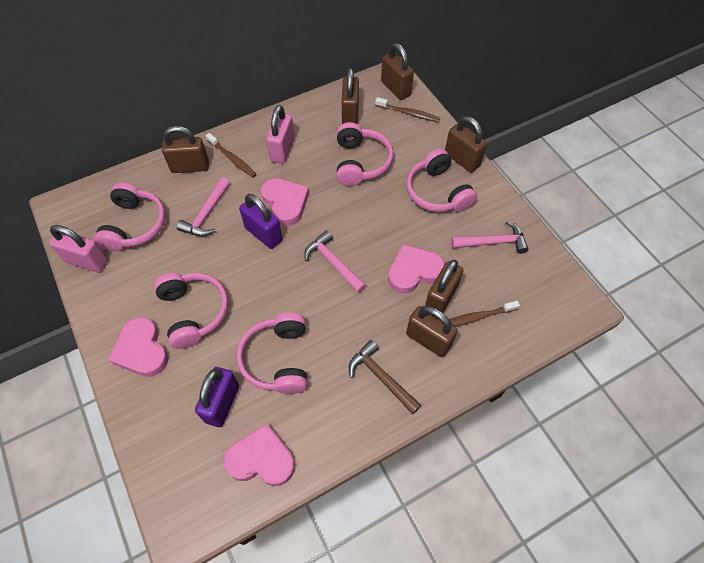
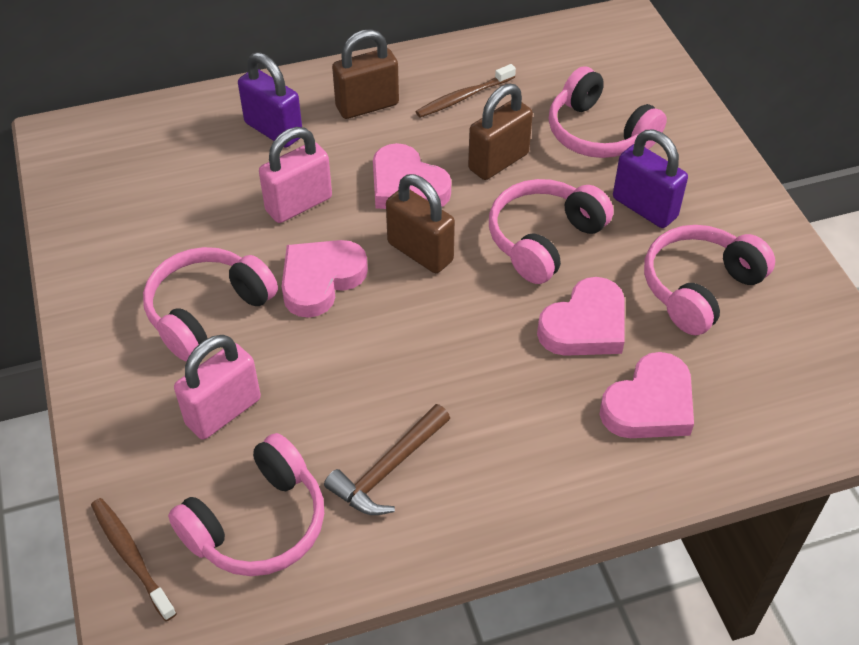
brown padlock: 6 -> 3
brown toothbrush: 3 -> 2
pink hammer: 3 -> 0

